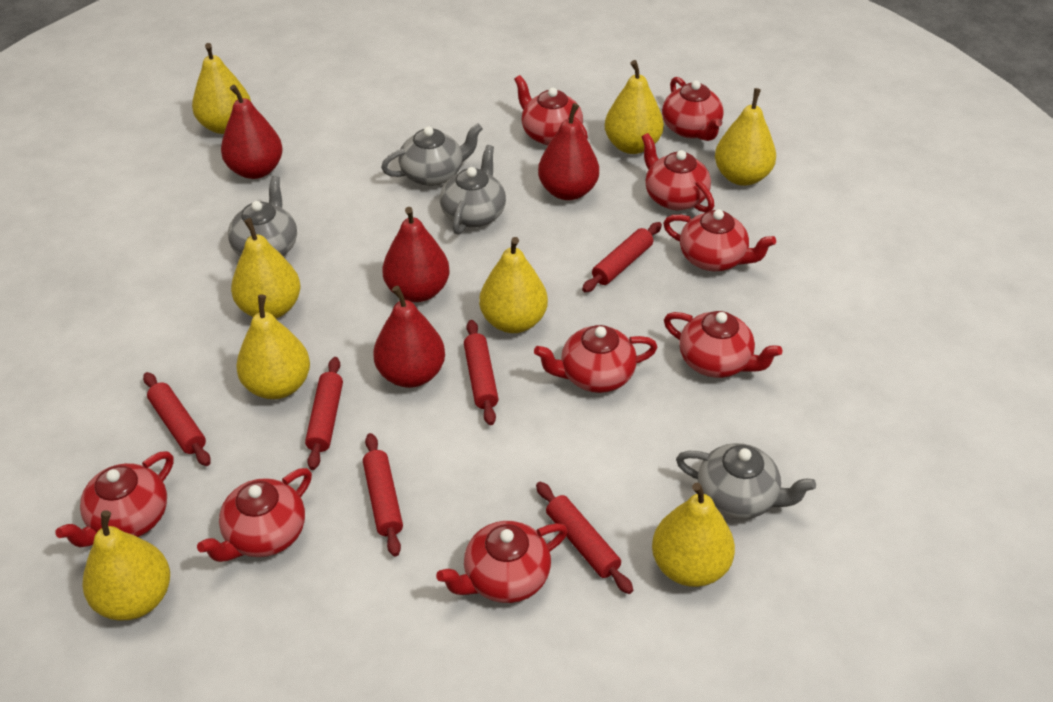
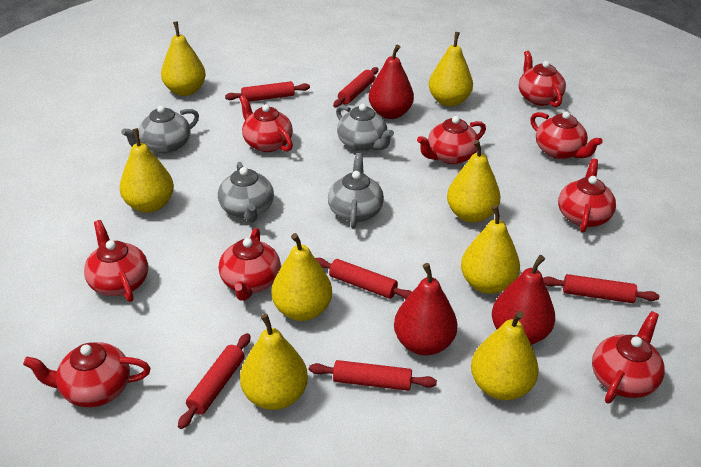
red pear: 4 -> 3

